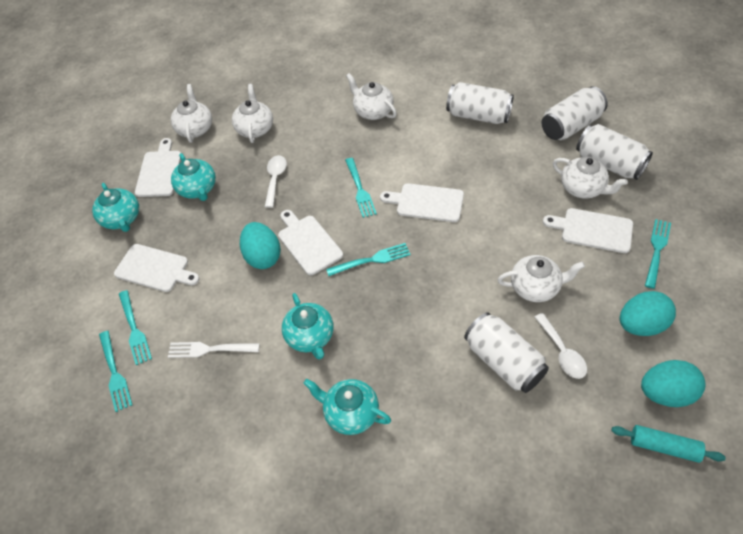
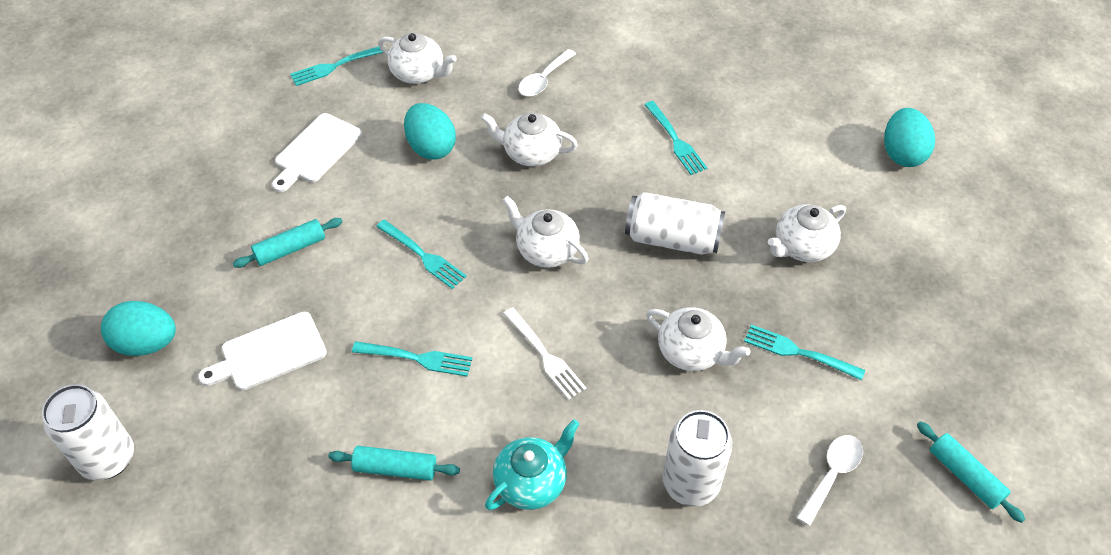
turquoise rolling pin: 1 -> 3
turquoise teapot: 4 -> 1
white can: 4 -> 3
white cutting board: 5 -> 2

